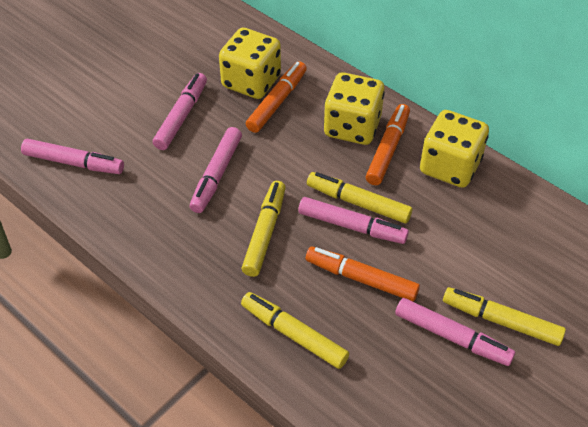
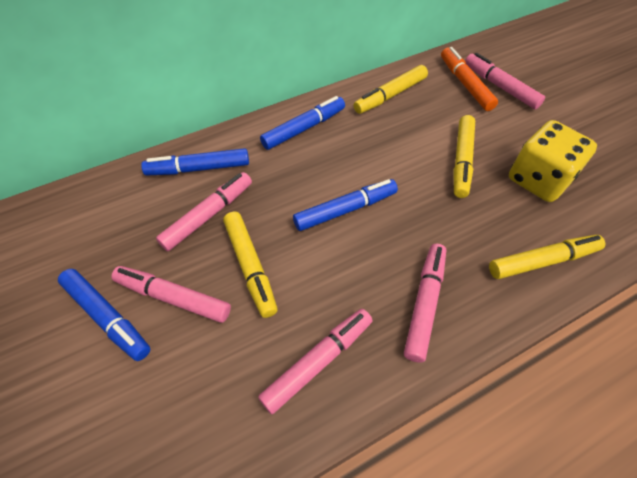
blue marker: 0 -> 4
orange marker: 3 -> 1
yellow dice: 3 -> 1

